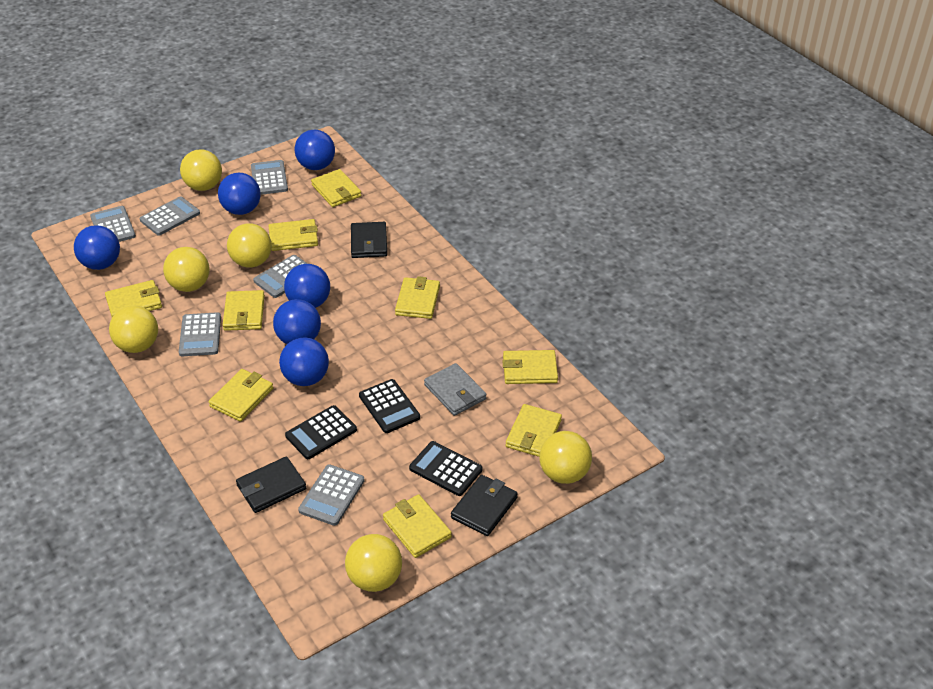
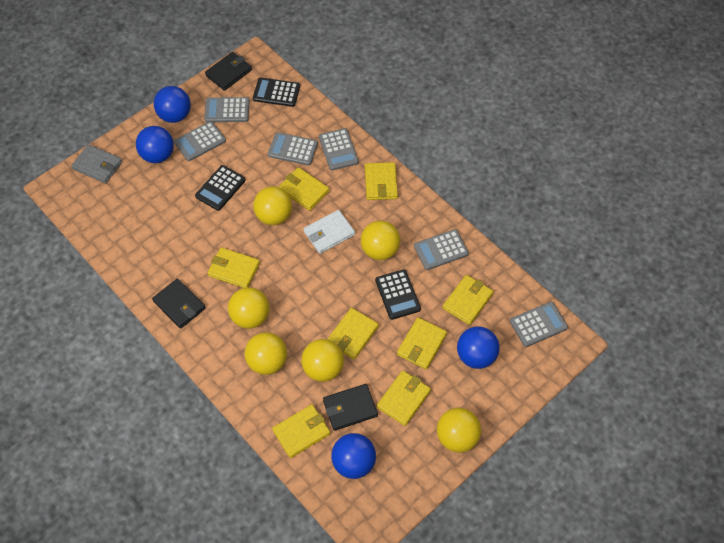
blue ball: 6 -> 4
white wallet: 0 -> 1
yellow wallet: 9 -> 8

